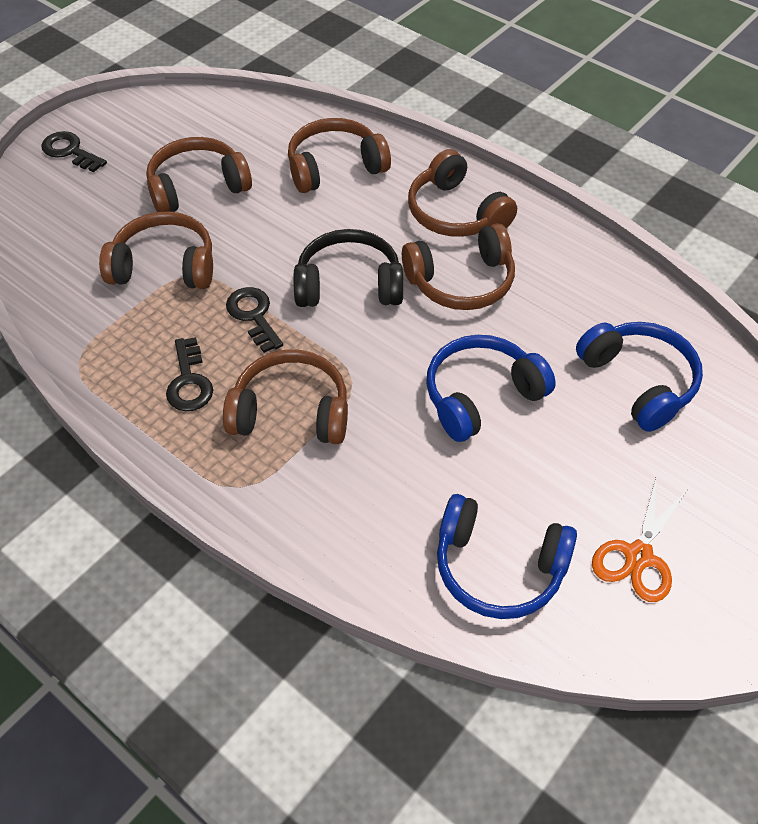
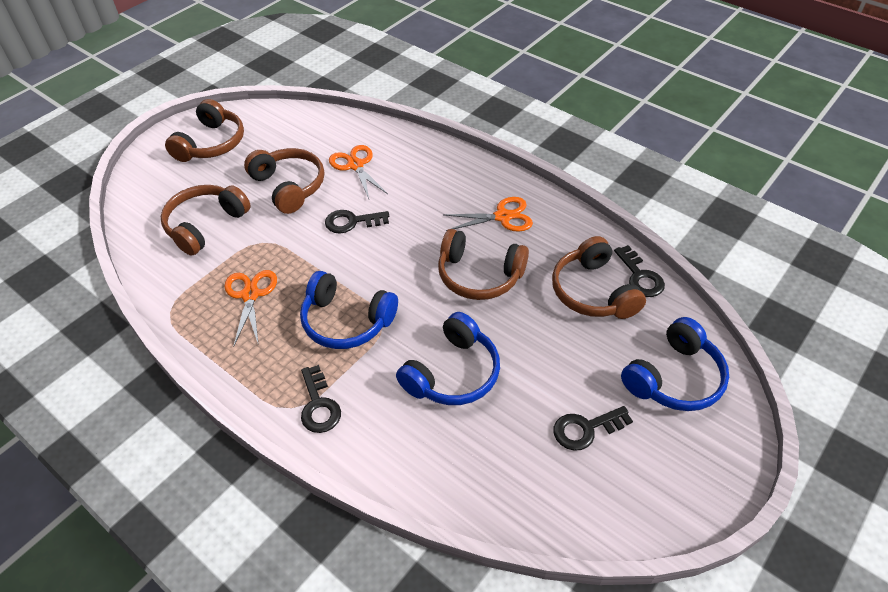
black headphones: 1 -> 0
black key: 3 -> 4
brown headphones: 6 -> 5
orange scissors: 1 -> 3

